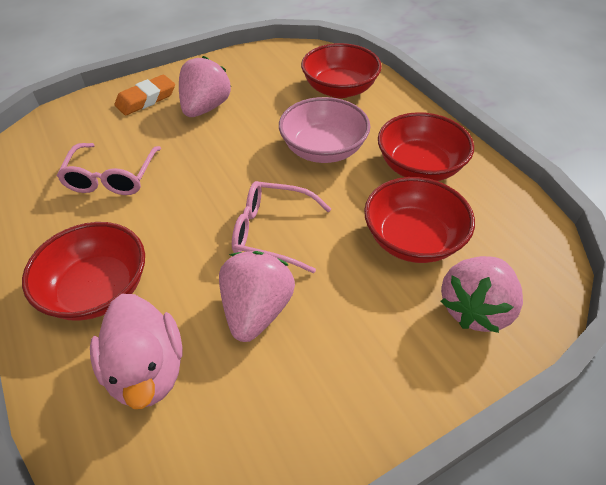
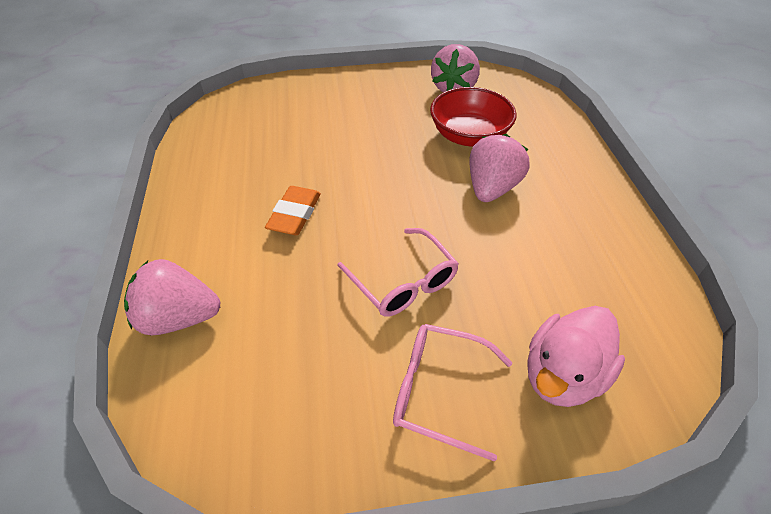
pink bowl: 1 -> 0
red bowl: 4 -> 1

